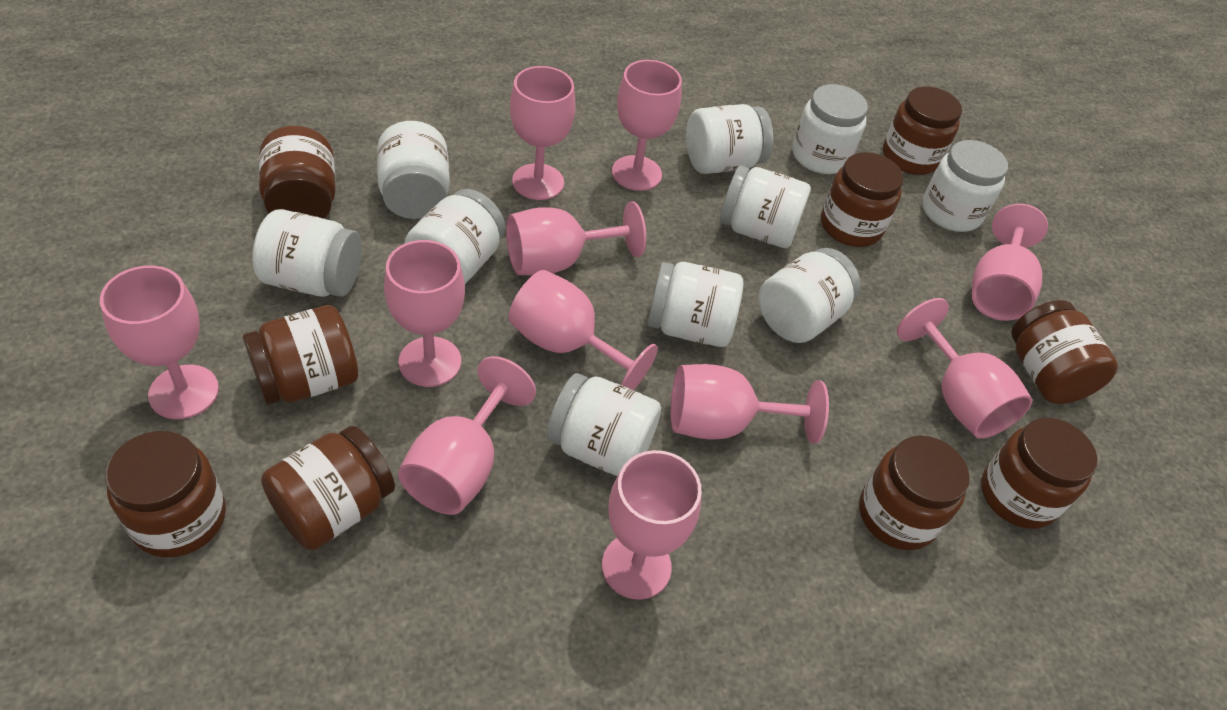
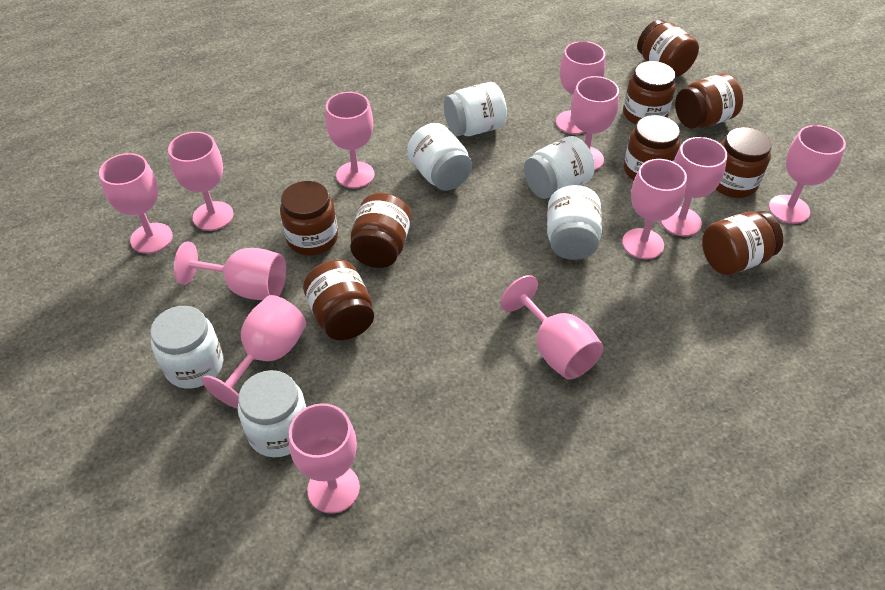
pink goblet: 11 -> 12
white jar: 10 -> 6

